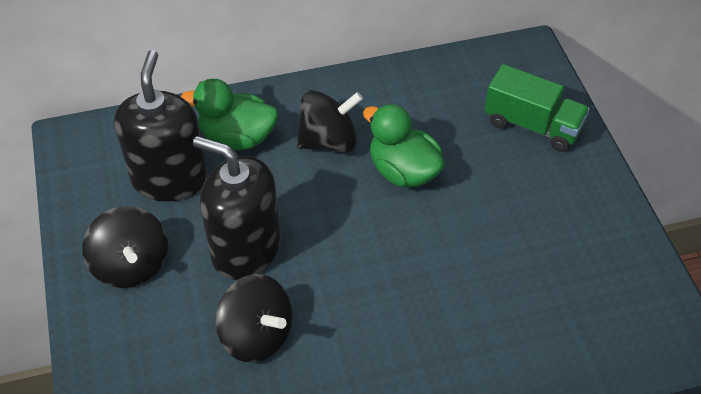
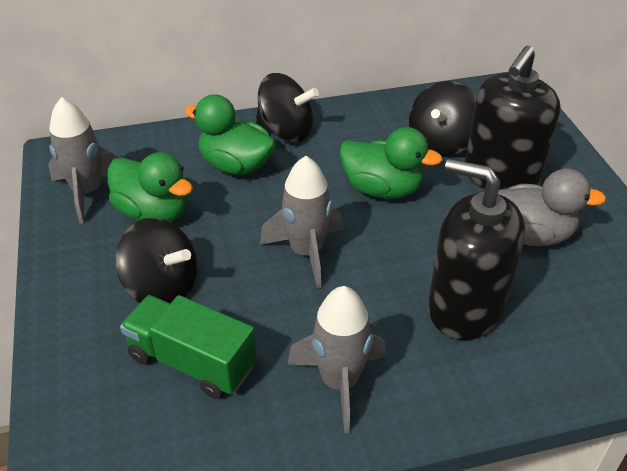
green duck: 2 -> 3
grey duck: 0 -> 1
grey rocket: 0 -> 3

